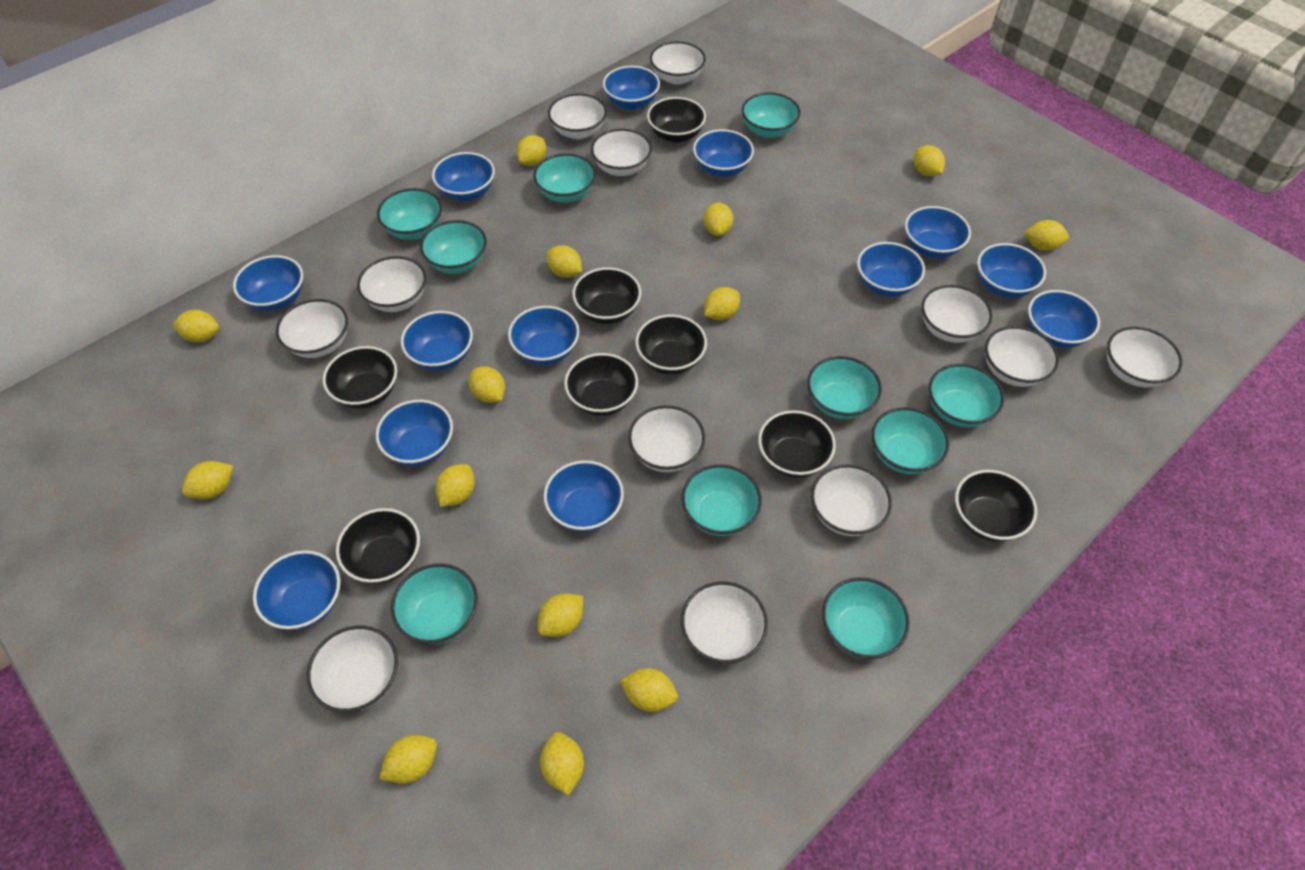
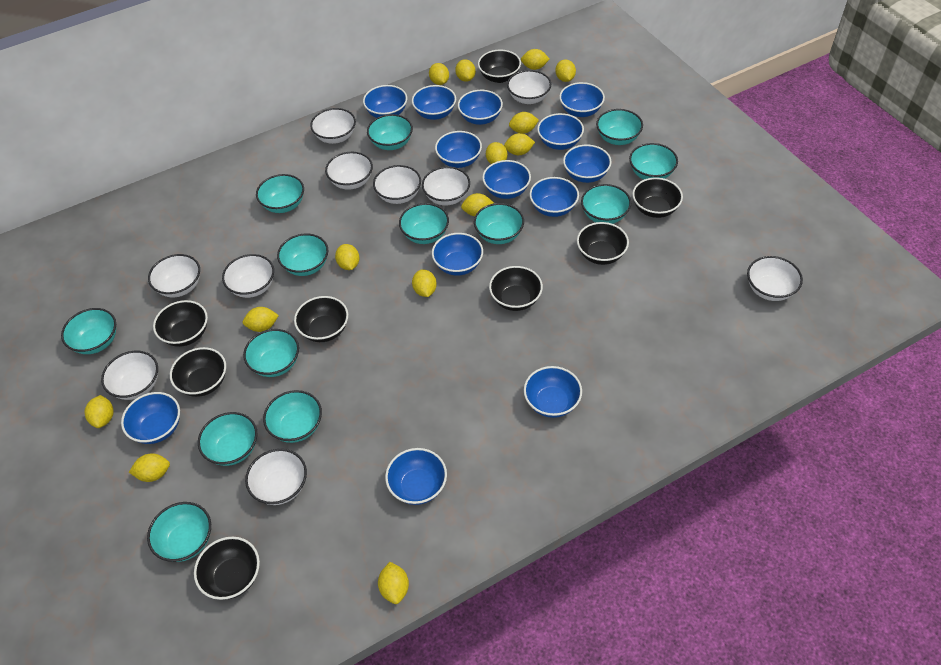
turquoise bowl: 10 -> 13
white bowl: 12 -> 10

